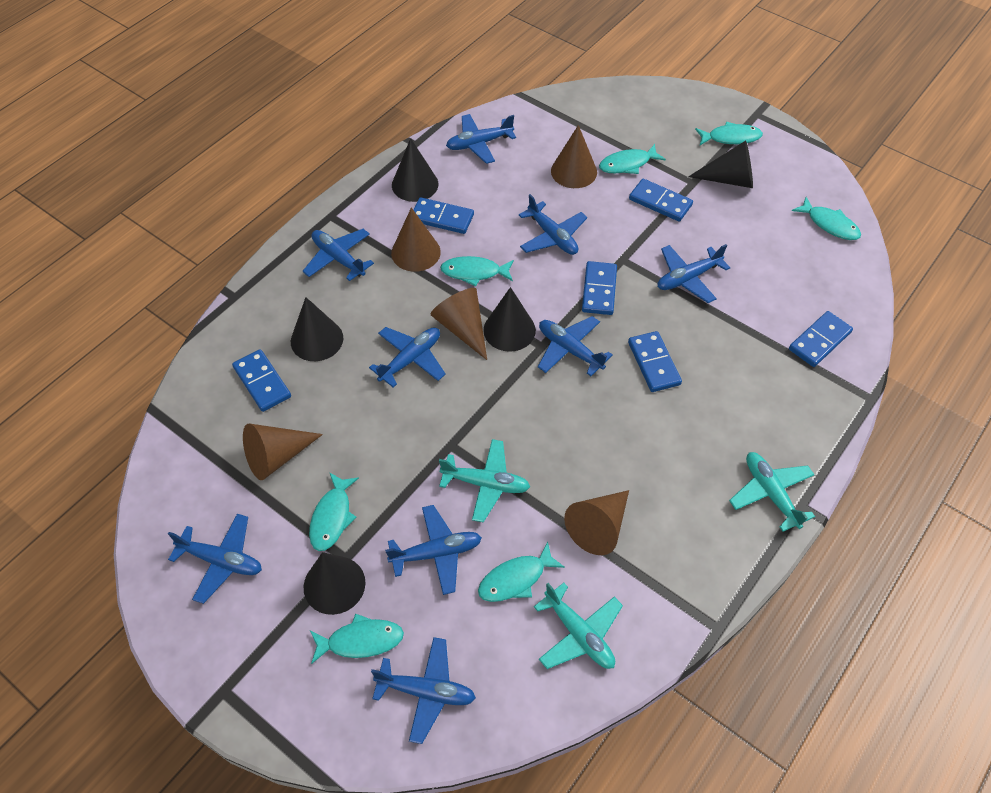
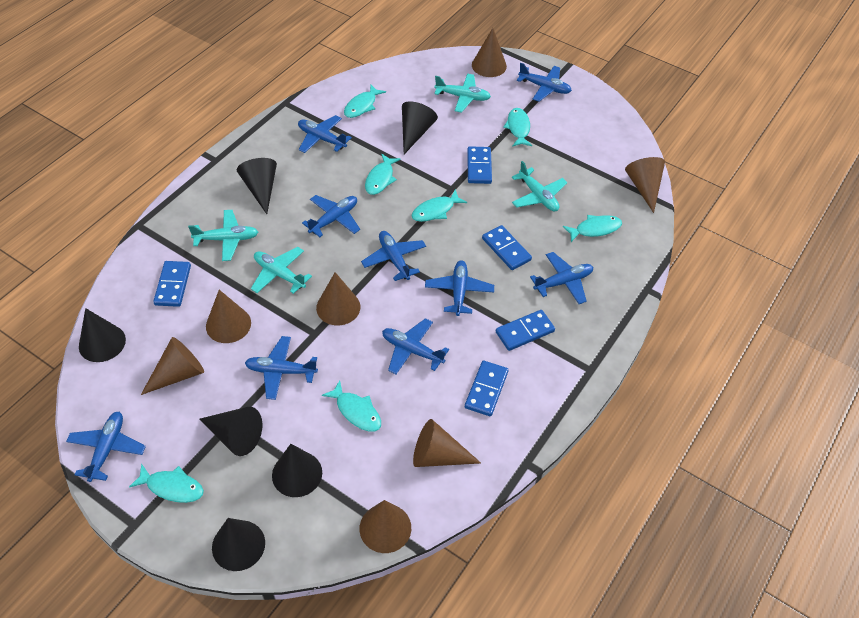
black cone: 5 -> 6
blue domino: 6 -> 5
brown cone: 5 -> 7
turquoise plane: 3 -> 4

